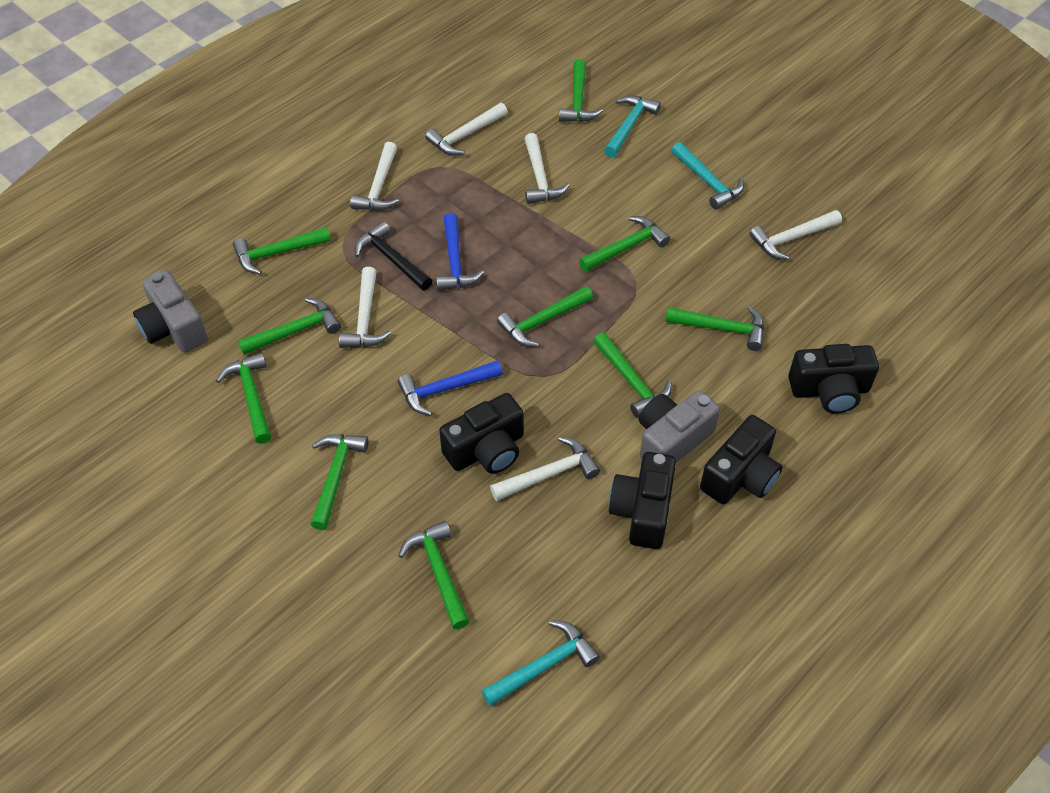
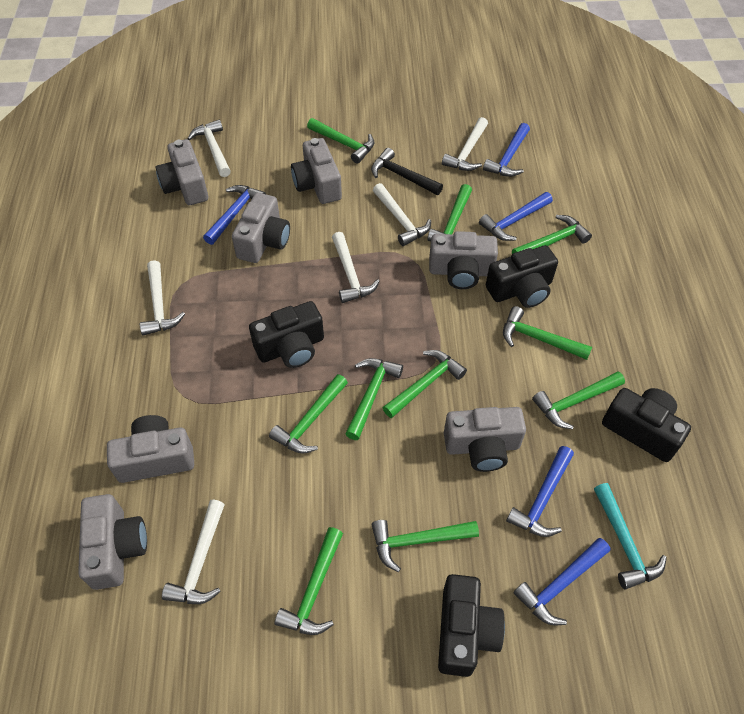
blue hammer: 2 -> 5
grey camera: 2 -> 7
turquoise hammer: 3 -> 1

